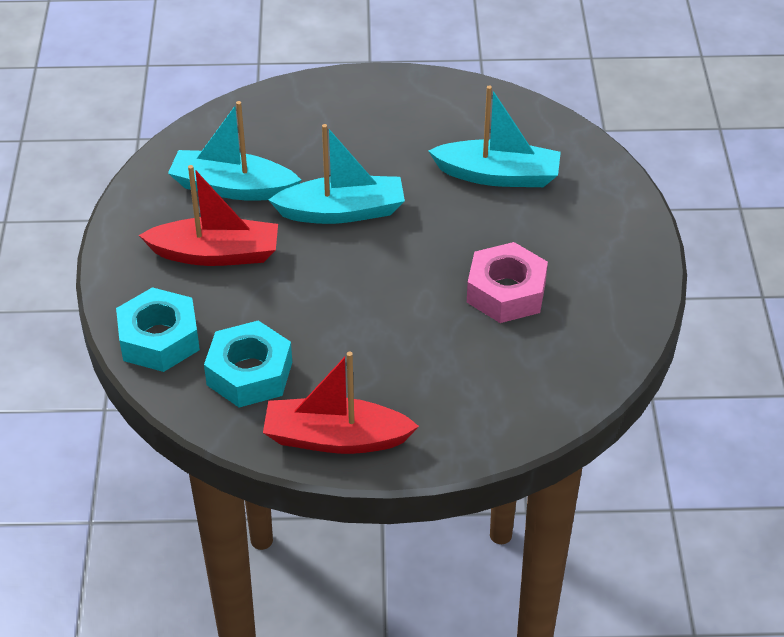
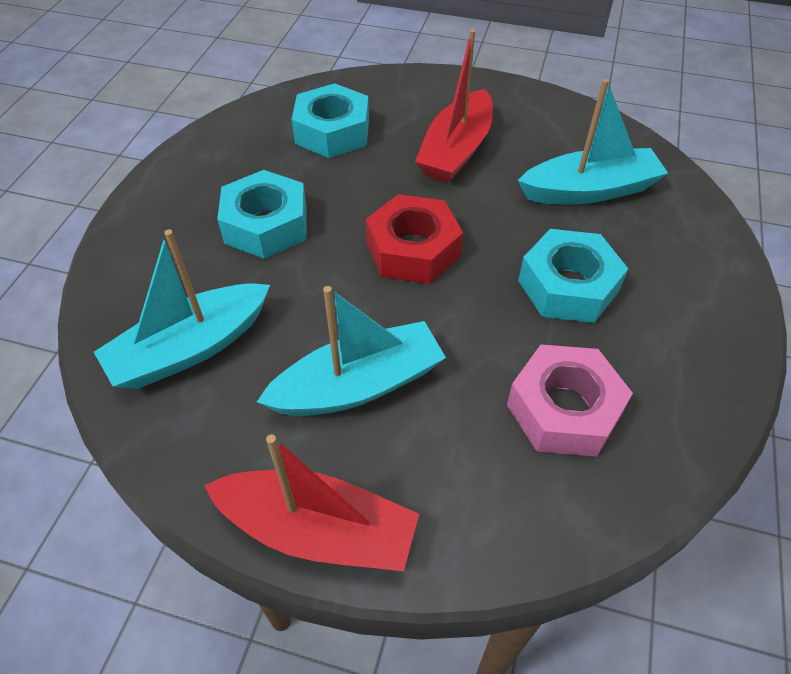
red nut: 0 -> 1
turquoise nut: 2 -> 3

